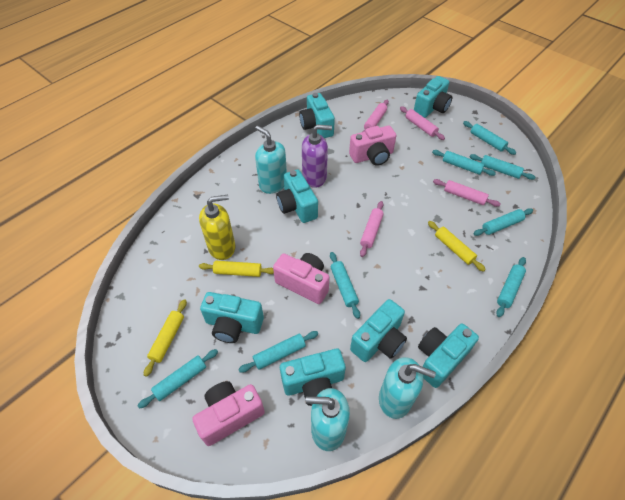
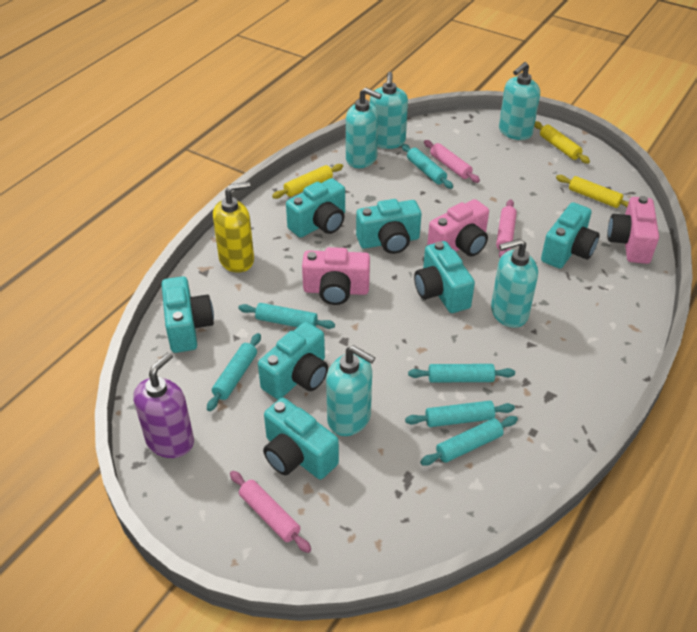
pink rolling pin: 4 -> 3
turquoise rolling pin: 8 -> 6
turquoise soap dispenser: 3 -> 5

